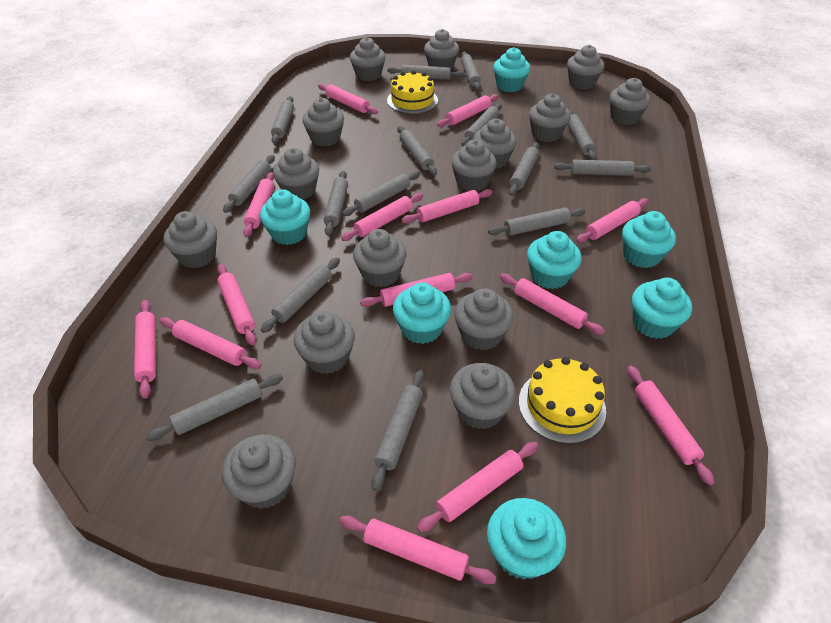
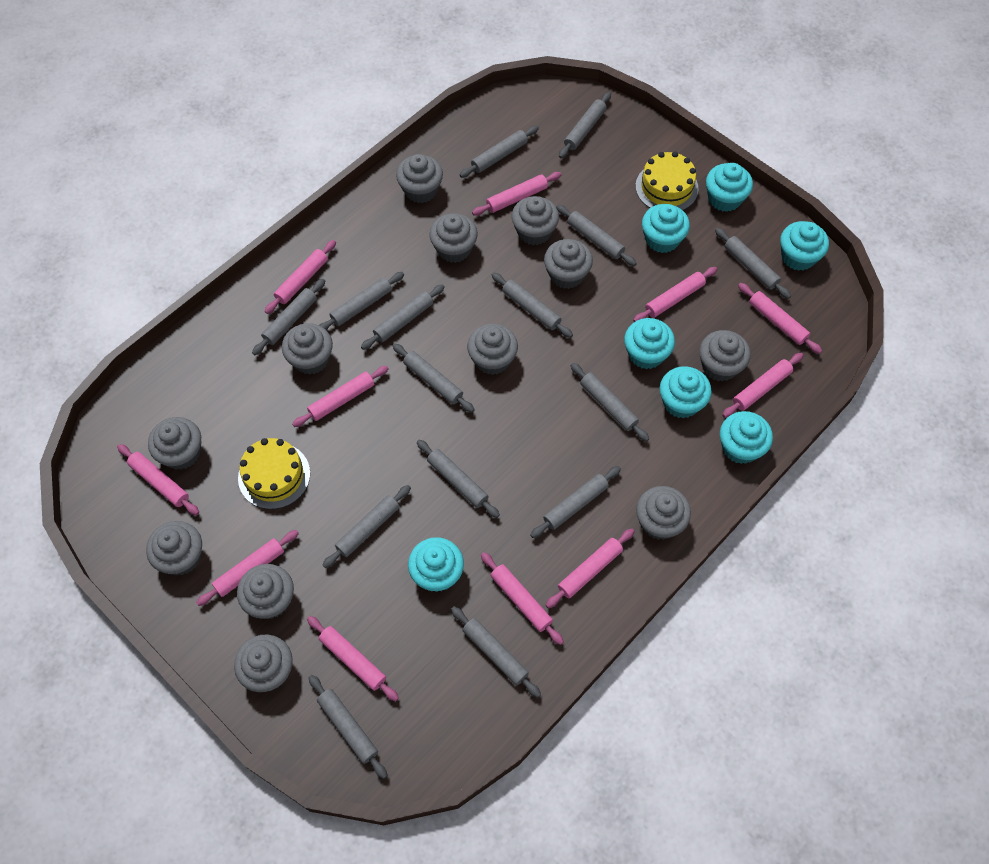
grey cupcake: 15 -> 12
pink rolling pin: 14 -> 11

